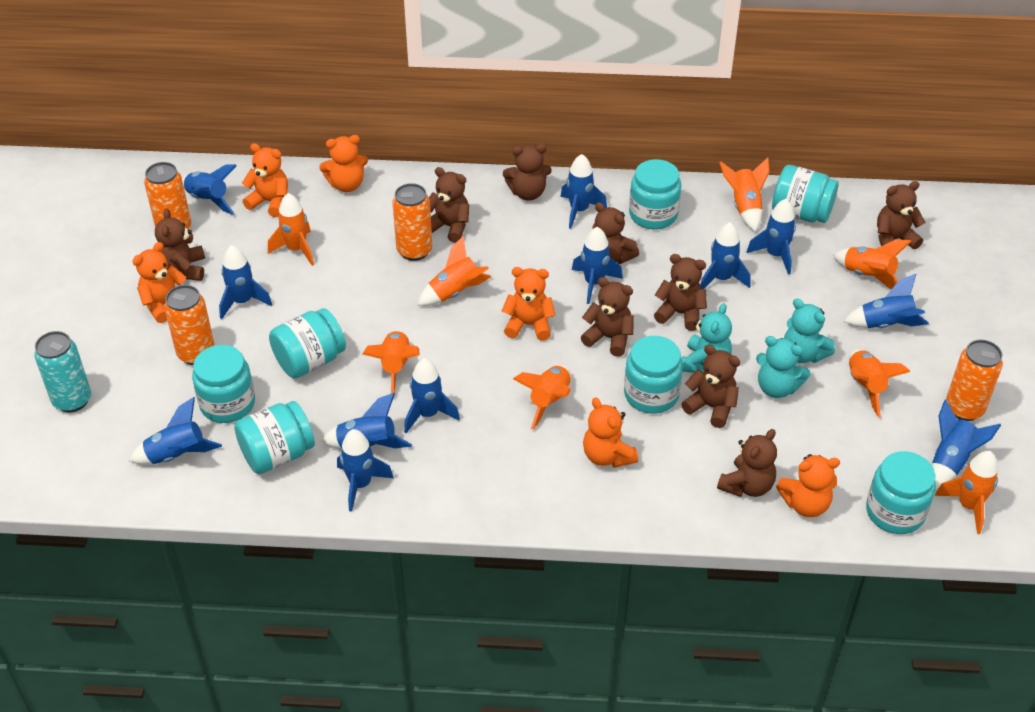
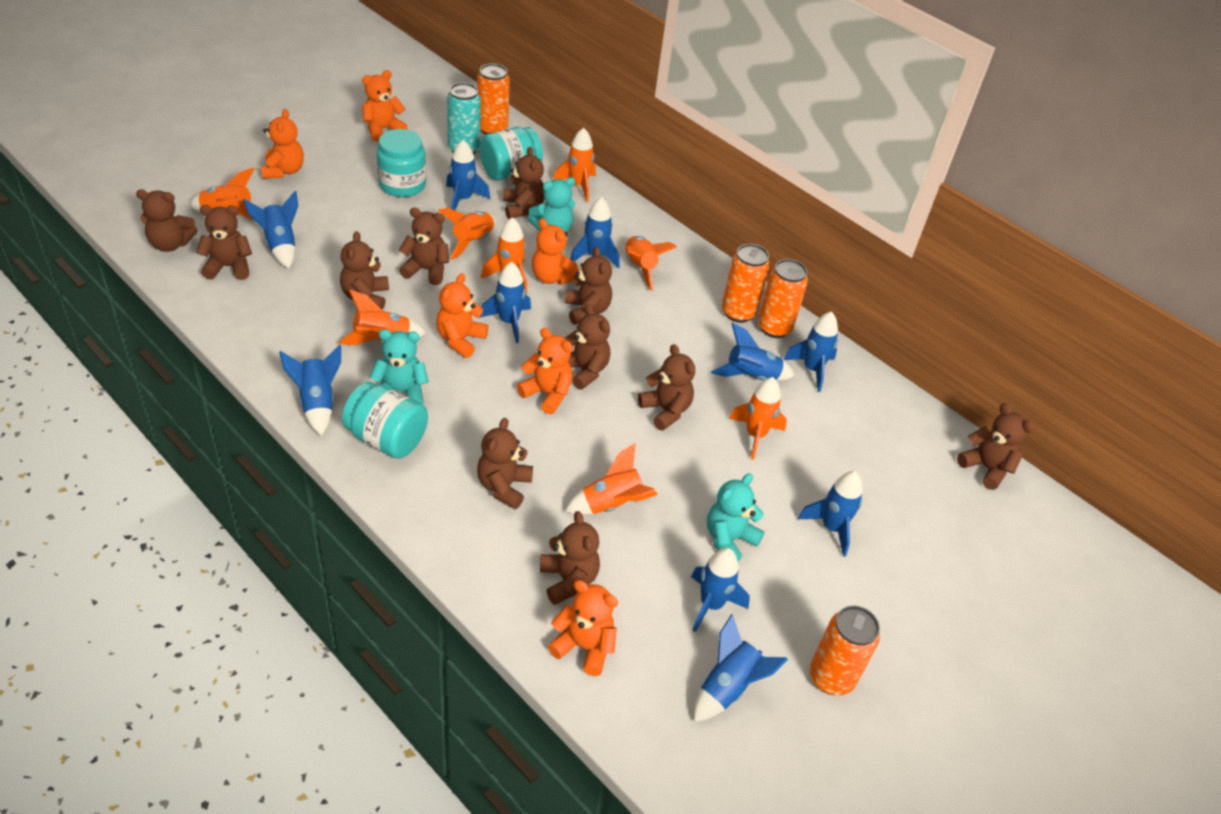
blue rocket: 12 -> 10
brown teddy bear: 9 -> 11
turquoise jar: 7 -> 3

